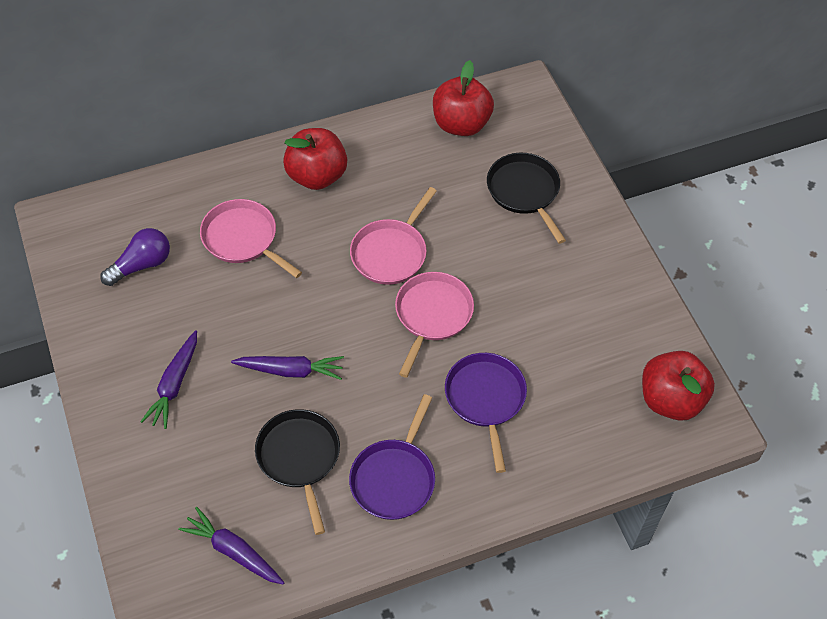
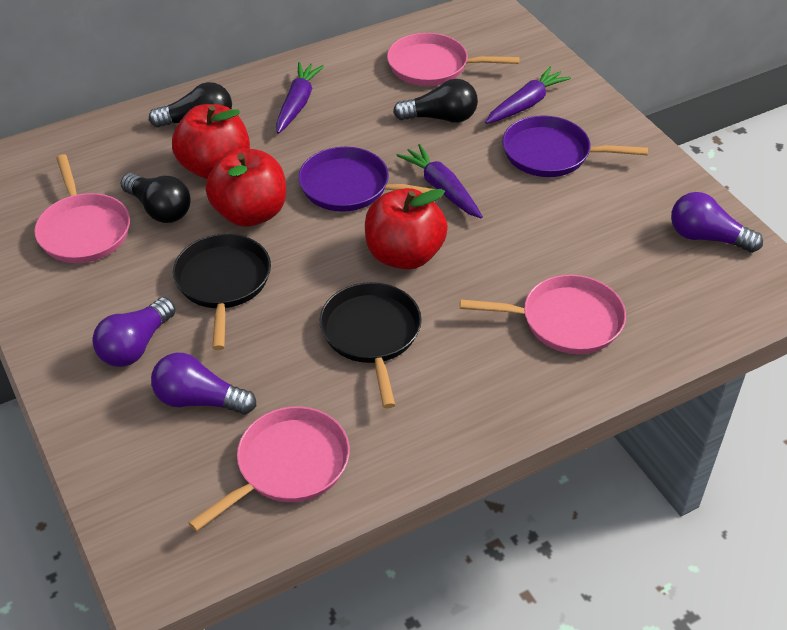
black light bulb: 0 -> 3
pink pan: 3 -> 4
purple light bulb: 1 -> 3

